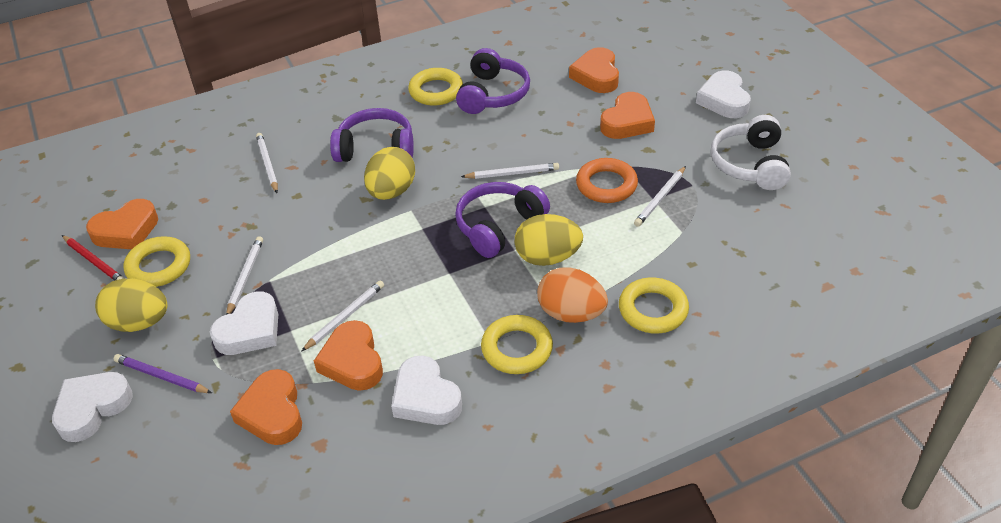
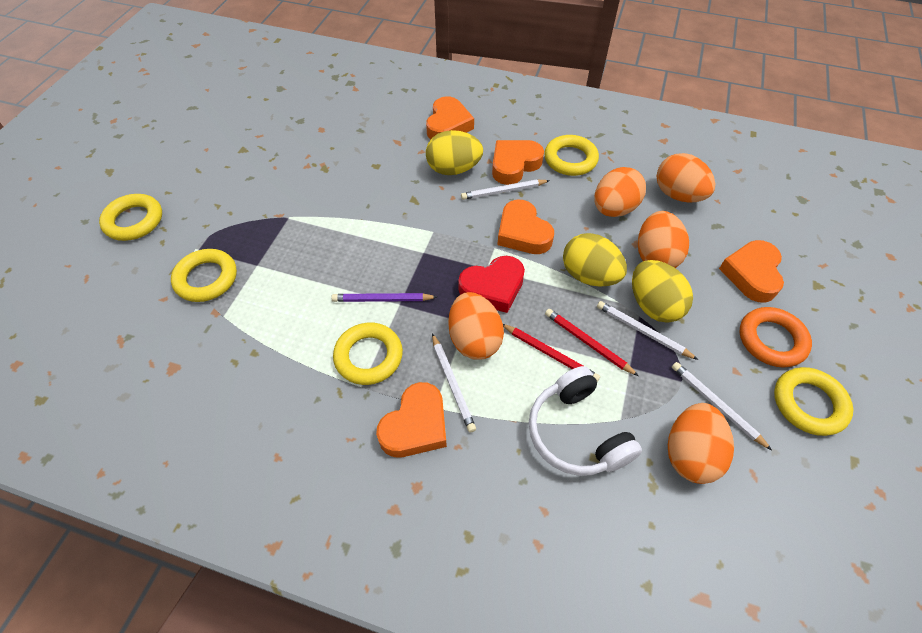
orange egg: 1 -> 5
purple headphones: 3 -> 0
red heart: 0 -> 1
red pencil: 1 -> 2
white heart: 4 -> 0
white pencil: 5 -> 4
yellow ring: 4 -> 5

